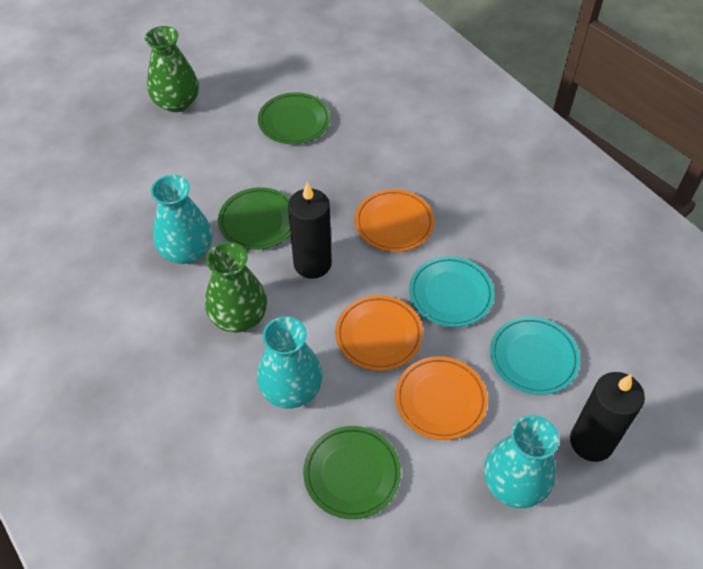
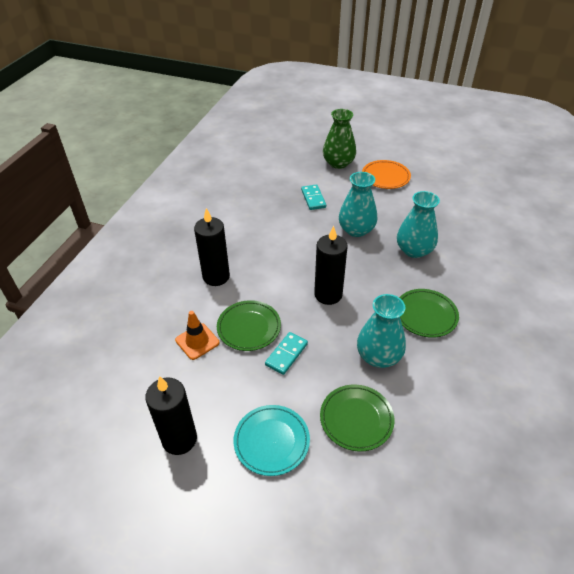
black candle: 2 -> 3
green vase: 2 -> 1
orange plate: 3 -> 1
orange traffic cone: 0 -> 1
turquoise domino: 0 -> 2
turquoise plate: 2 -> 1

